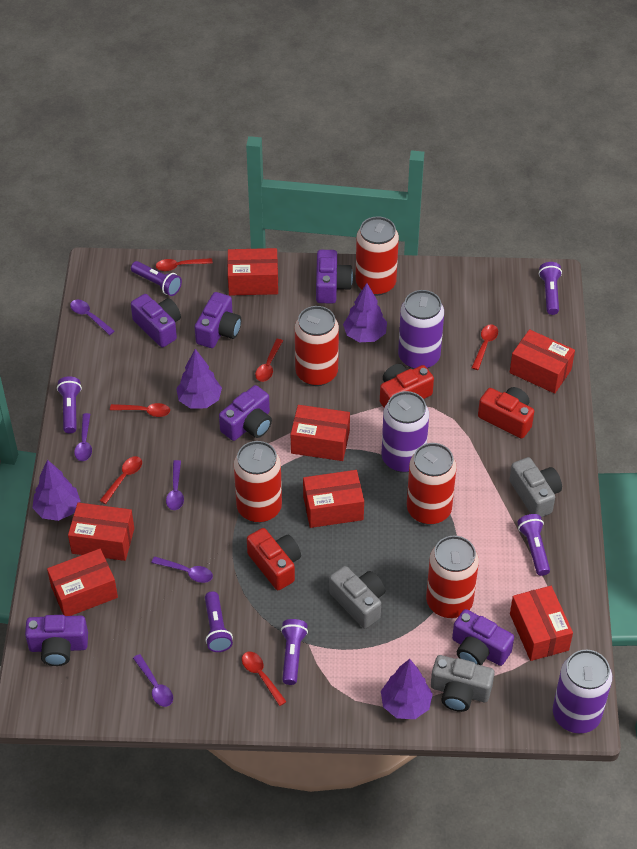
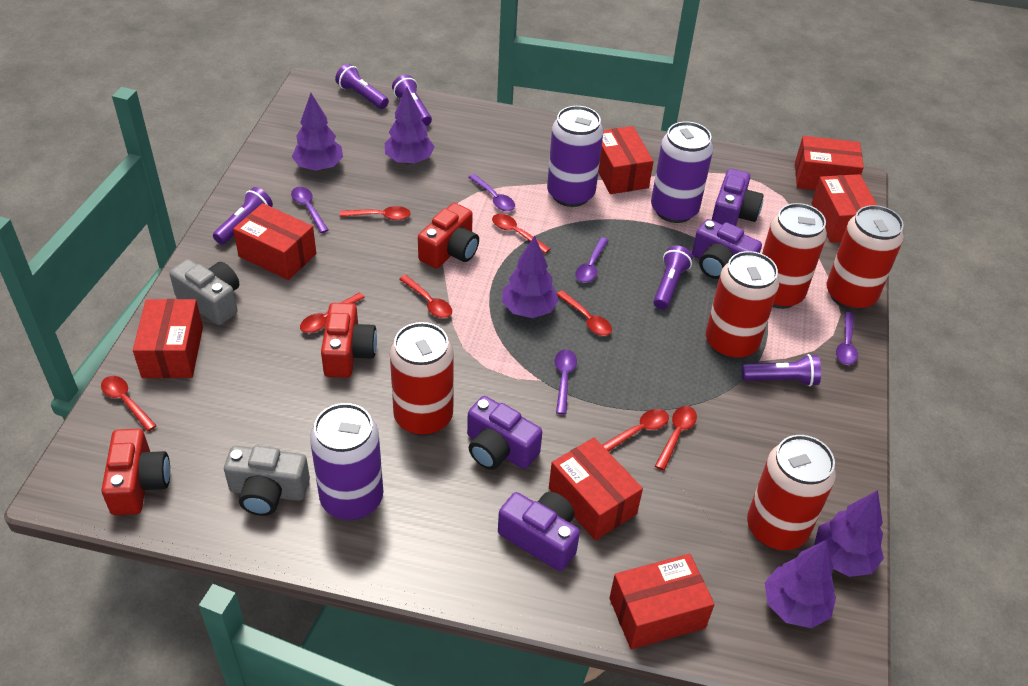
grey camera: 3 -> 2
purple camera: 6 -> 4
purple flashlight: 6 -> 5
purple tree: 4 -> 5
red spoon: 6 -> 8

